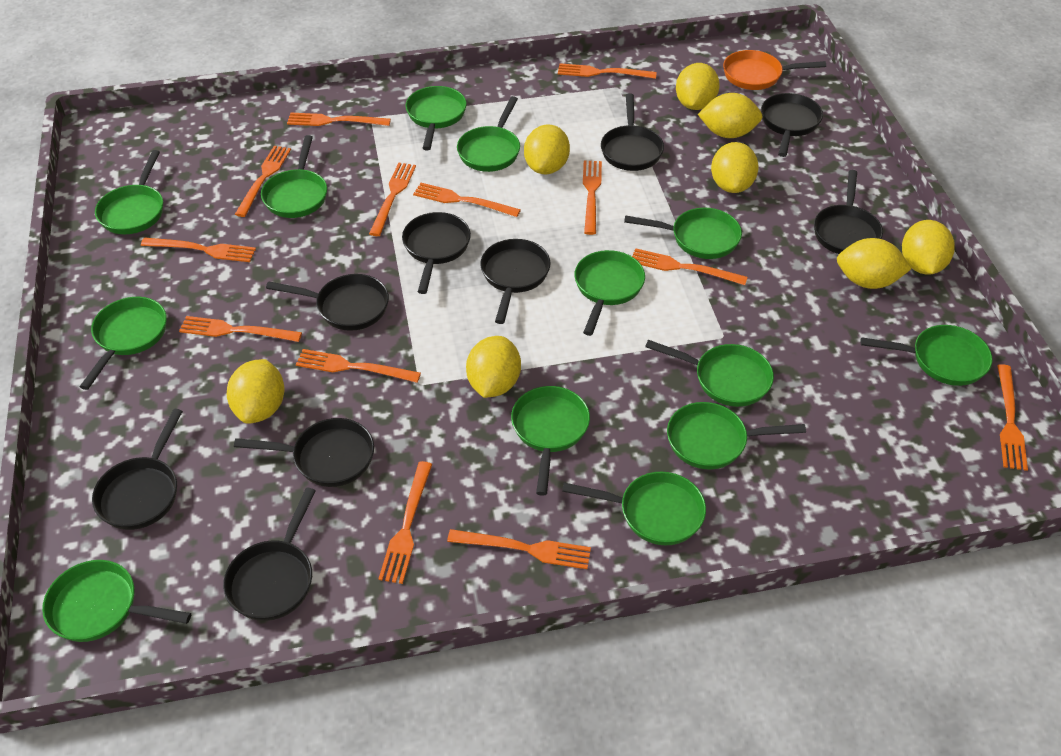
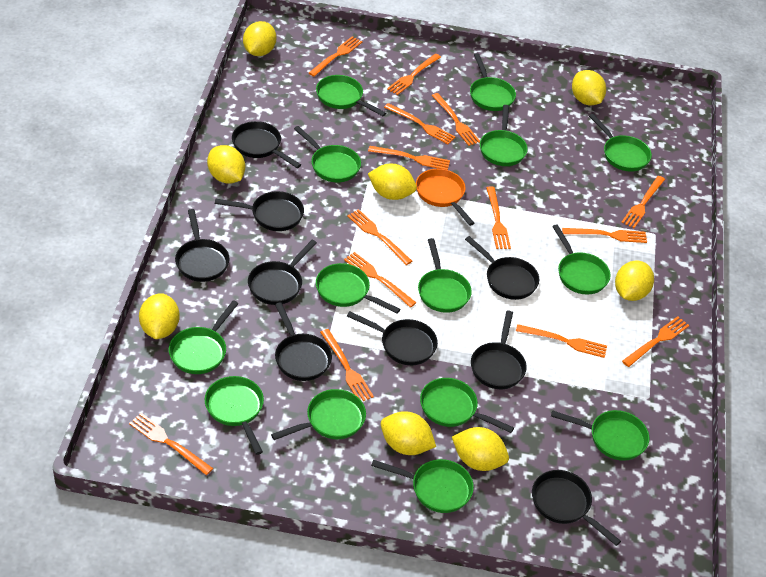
green pan: 13 -> 14
orange fork: 13 -> 14

